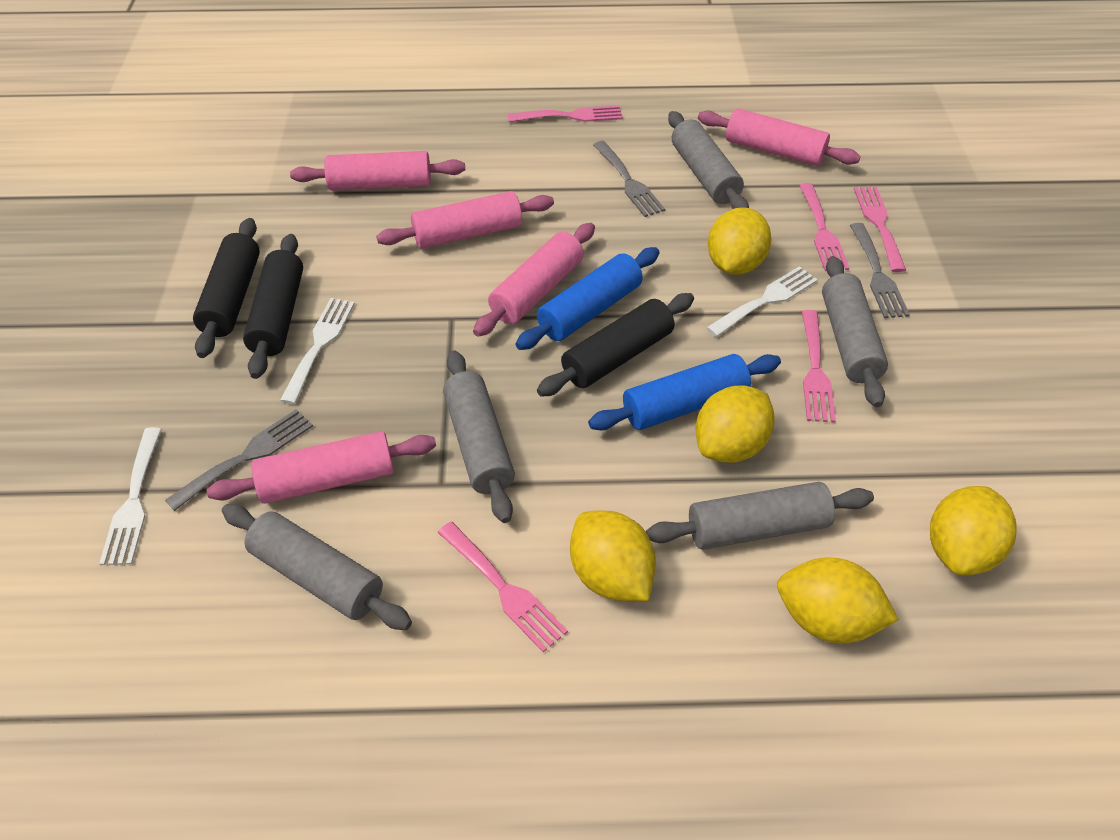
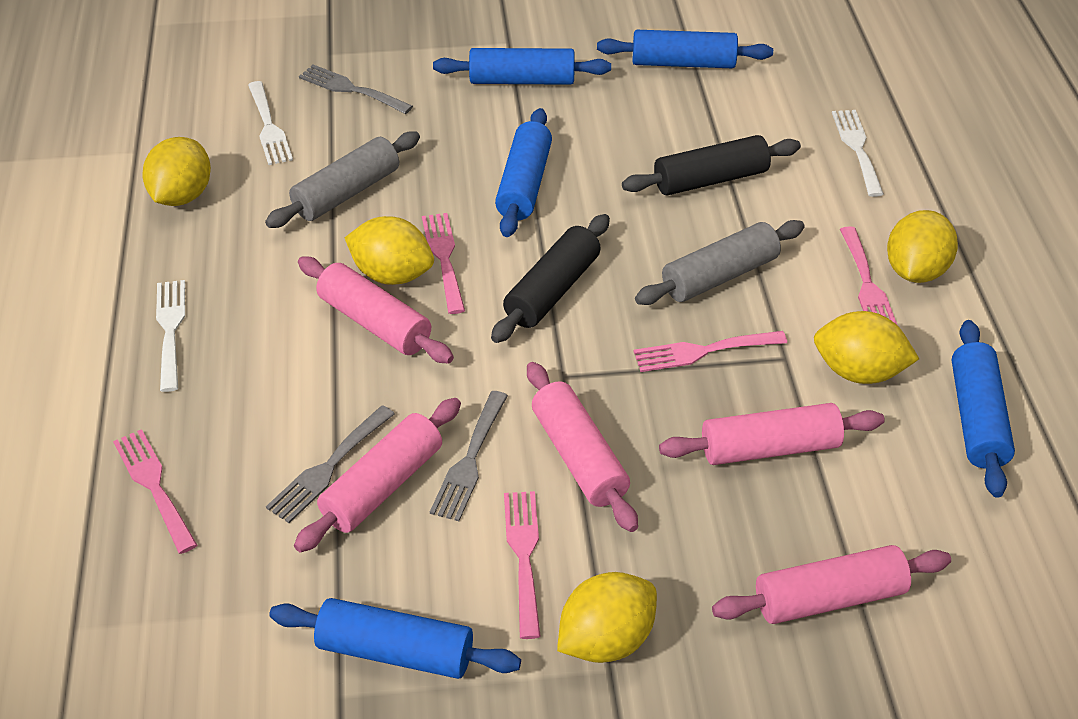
black rolling pin: 3 -> 2
blue rolling pin: 2 -> 5
grey rolling pin: 5 -> 2

